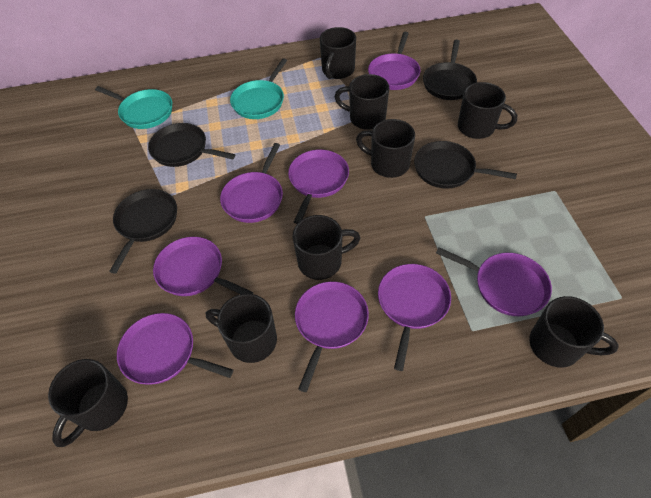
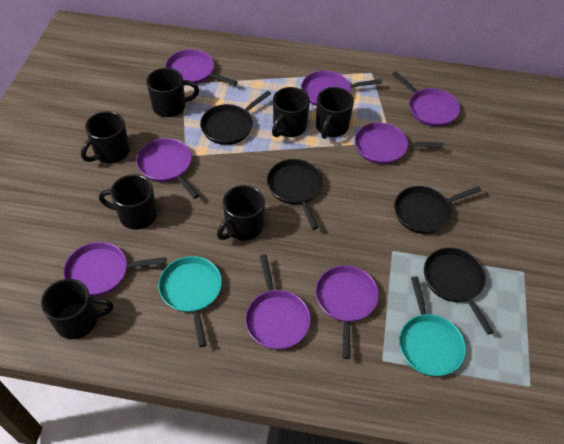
black mug: 8 -> 7

